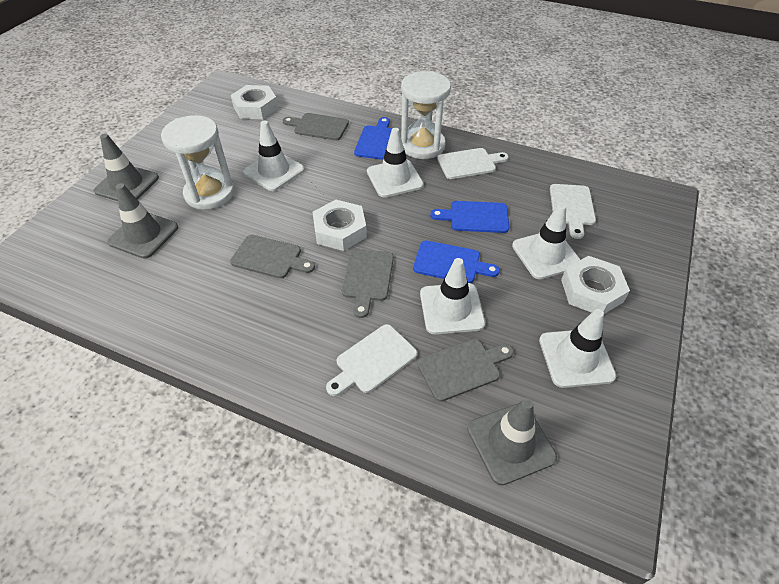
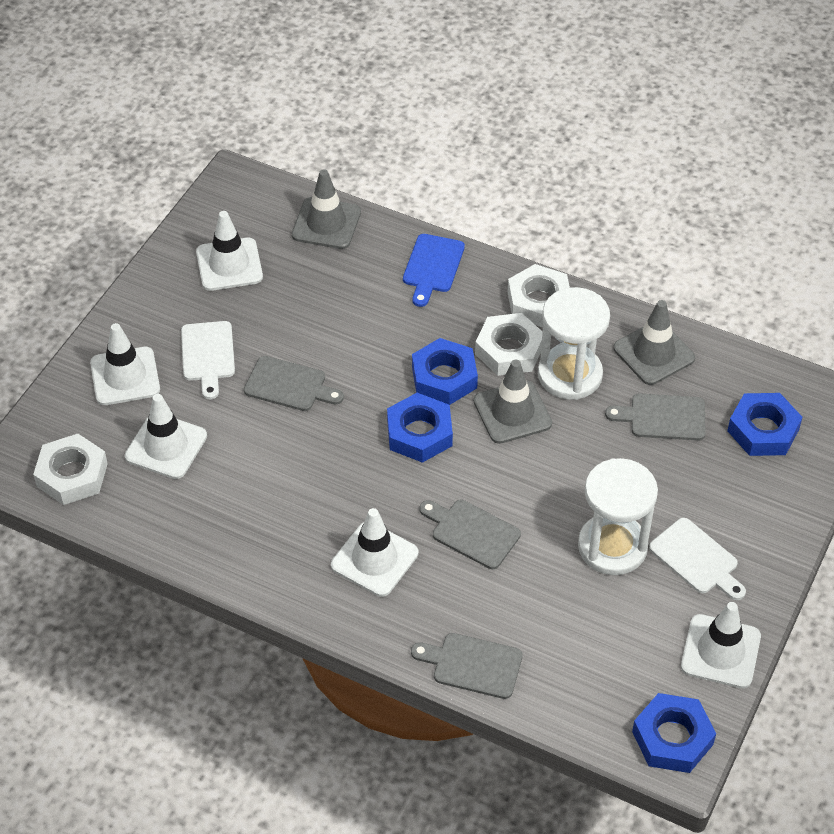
blue cutting board: 3 -> 1
blue nut: 0 -> 4
white cutting board: 3 -> 2

